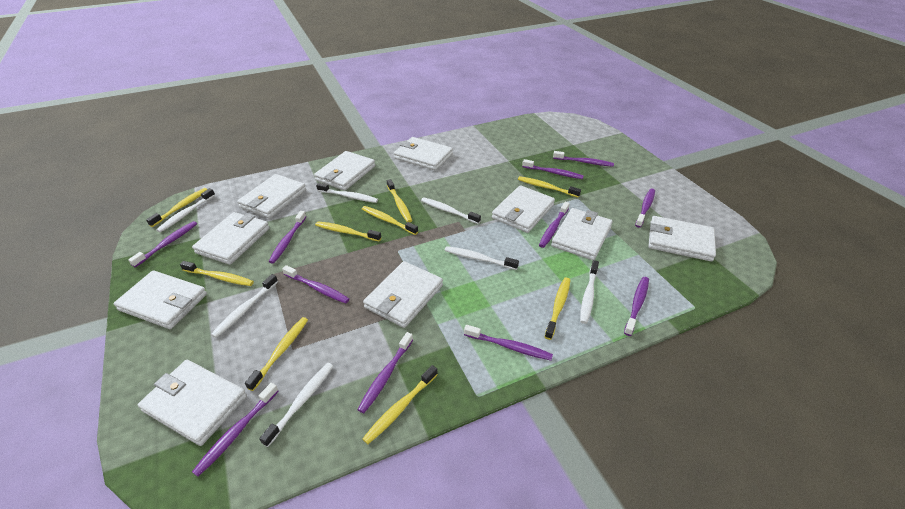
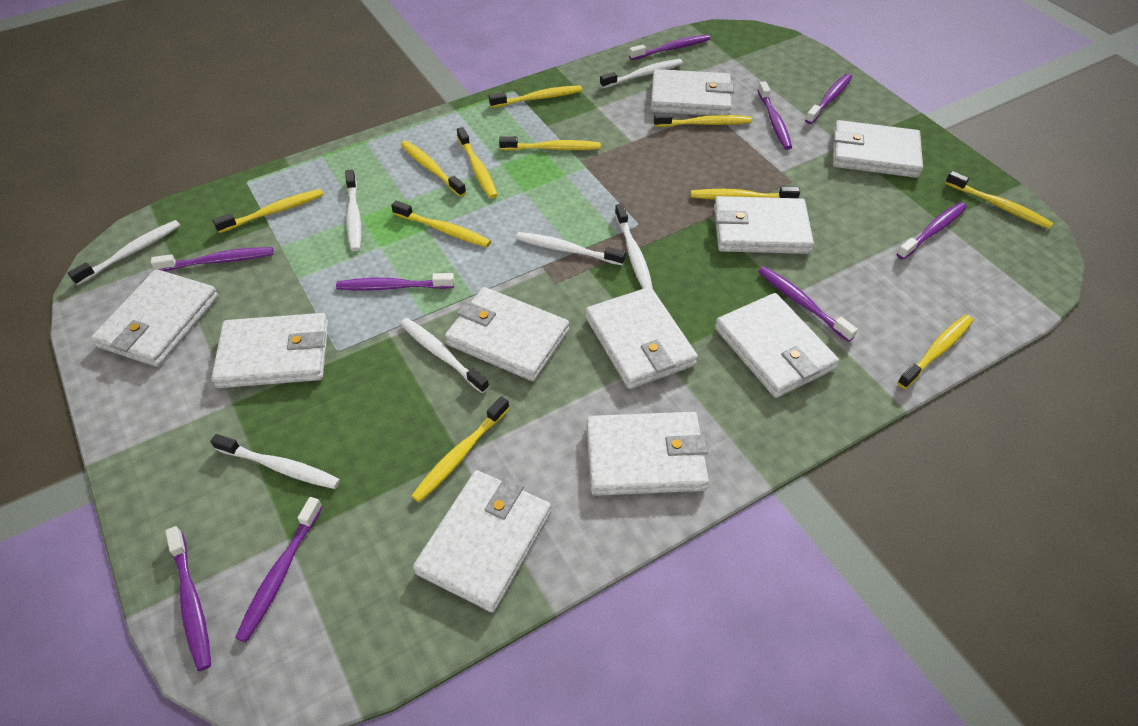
purple toothbrush: 11 -> 9
yellow toothbrush: 9 -> 11

